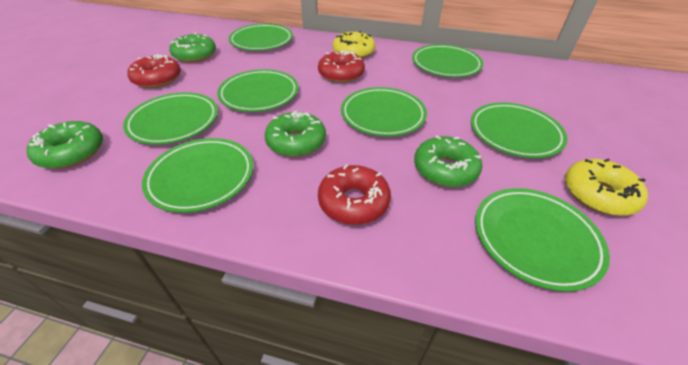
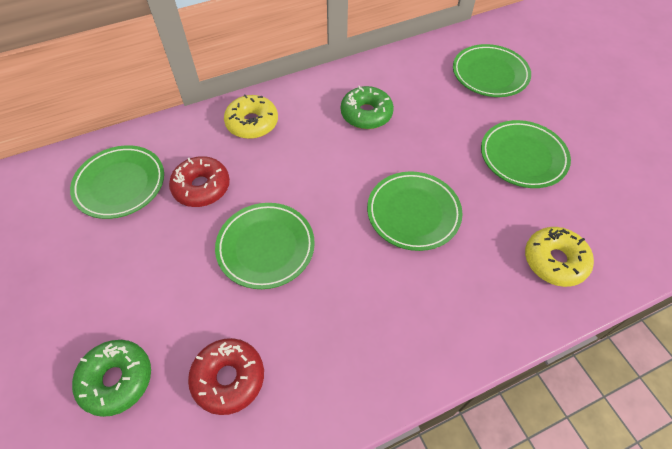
green donut: 4 -> 2
green plate: 8 -> 5
red donut: 3 -> 2

